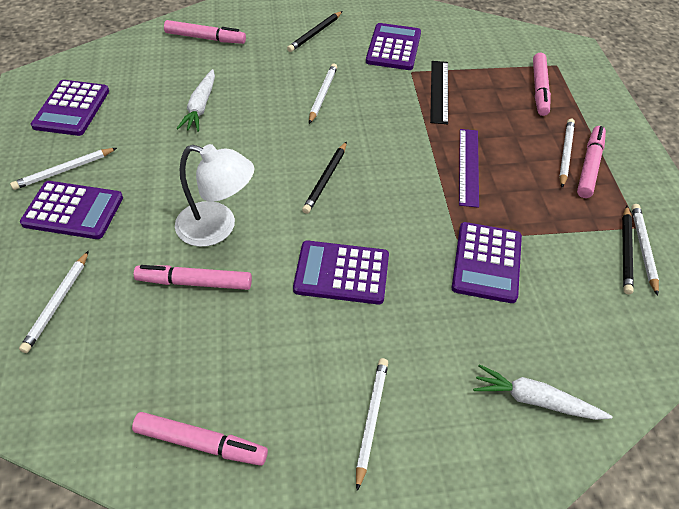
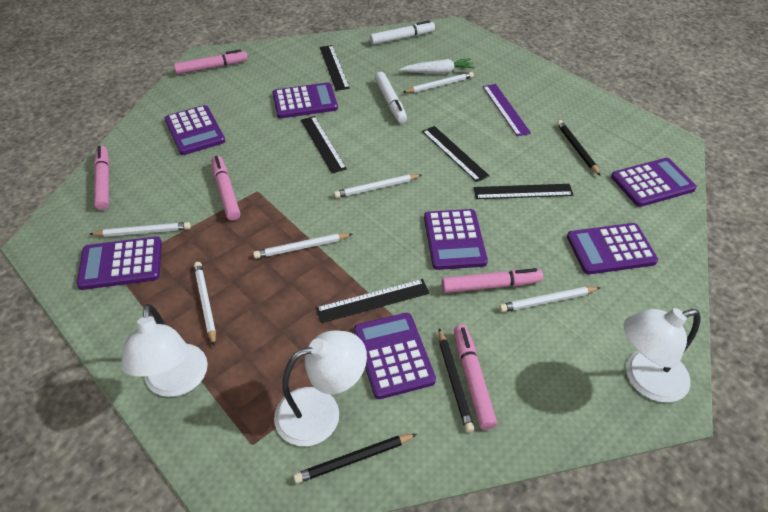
black ruler: 1 -> 5
purple calculator: 5 -> 7
white carrot: 2 -> 1
white lamp: 1 -> 3
white marker: 0 -> 2

